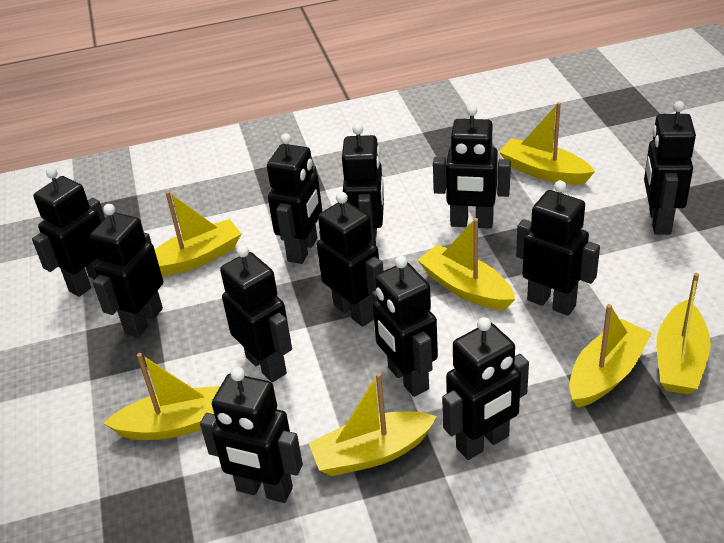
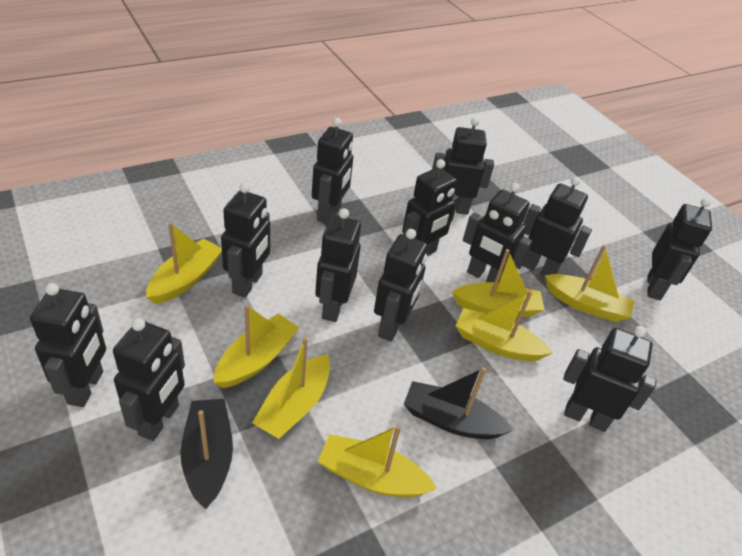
black boat: 0 -> 2

